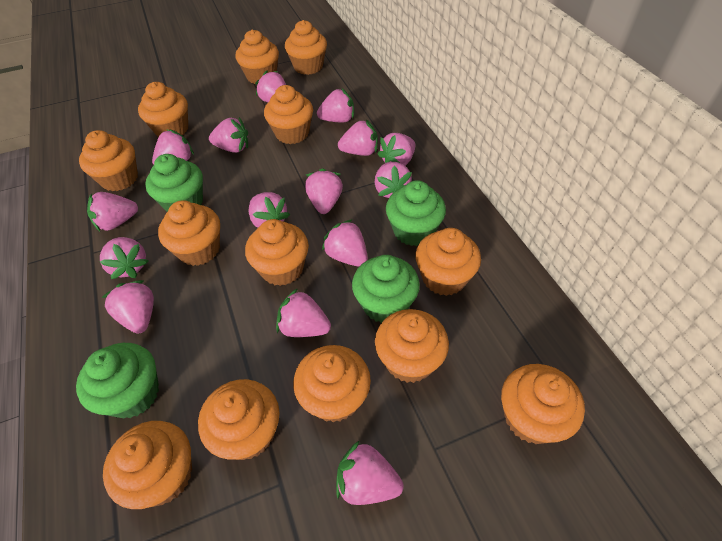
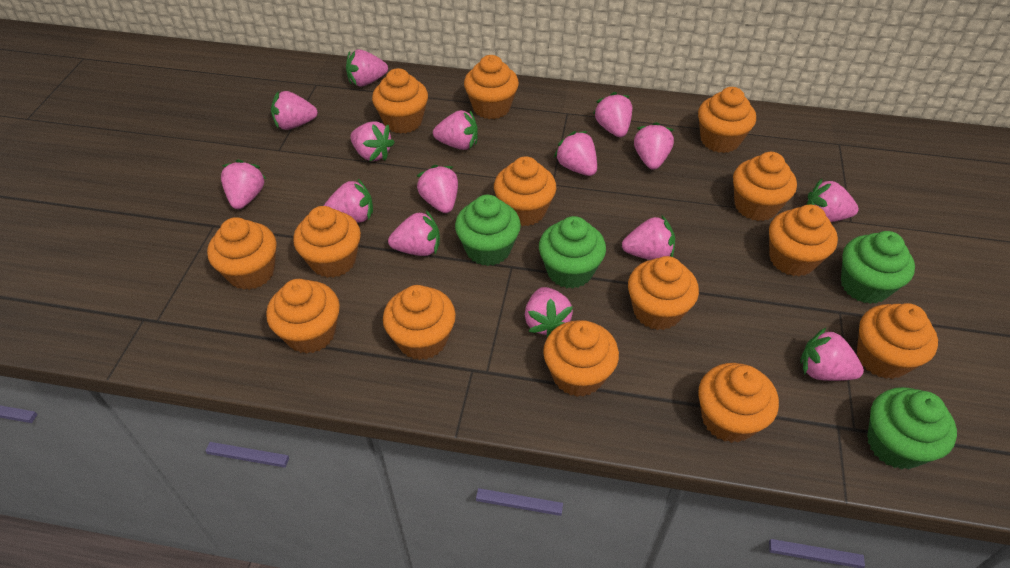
orange cupcake: 13 -> 14

